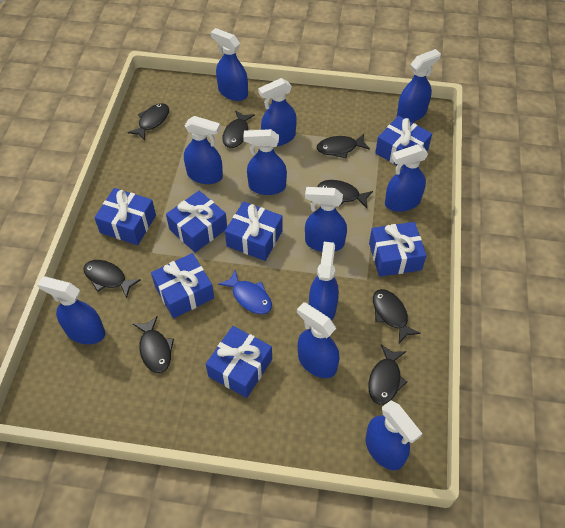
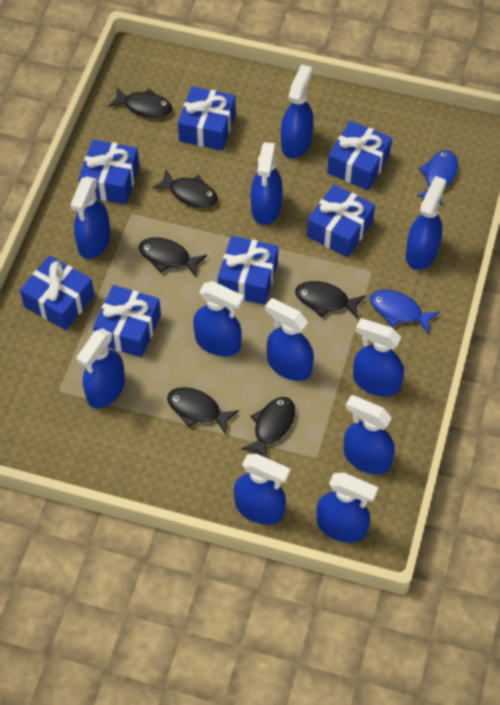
black fish: 8 -> 6
blue fish: 1 -> 2

